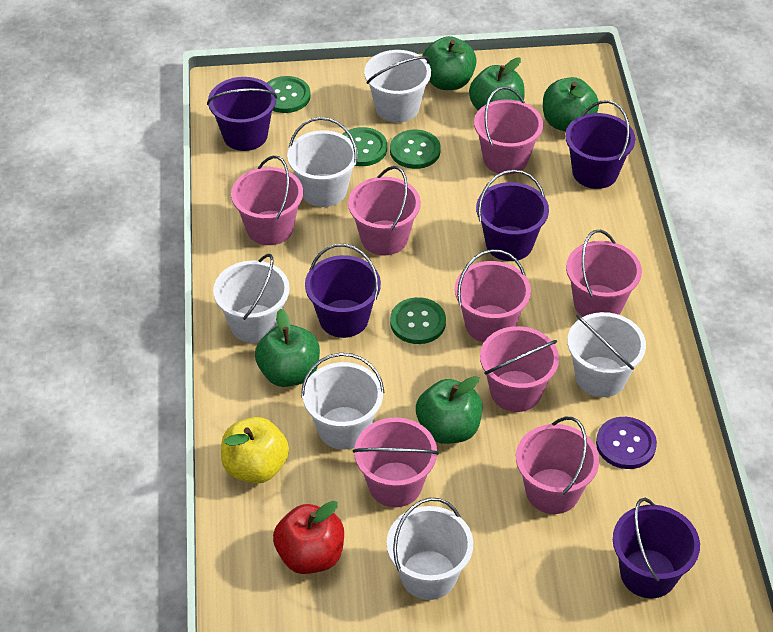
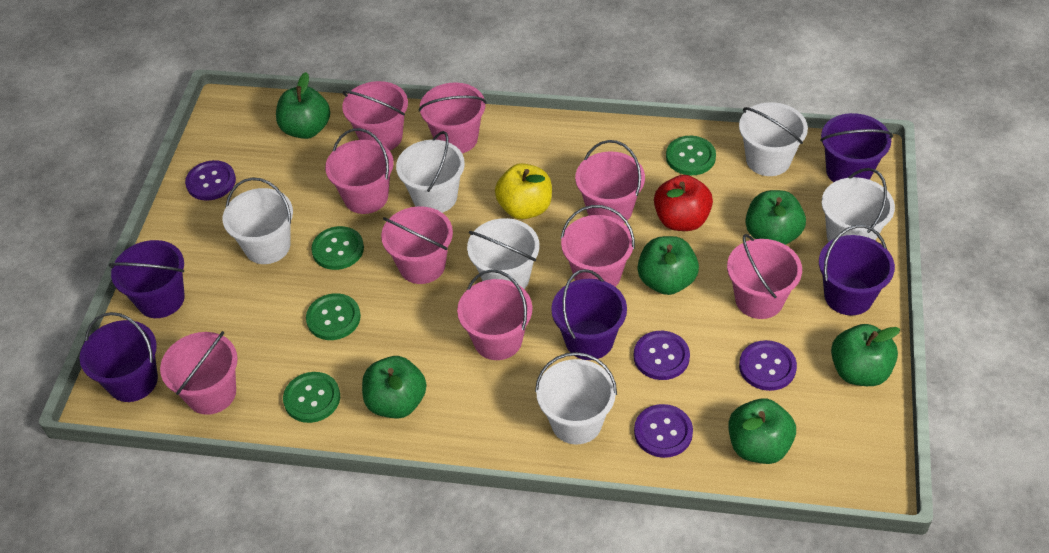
green apple: 5 -> 6
pink bucket: 8 -> 9
purple button: 1 -> 4

